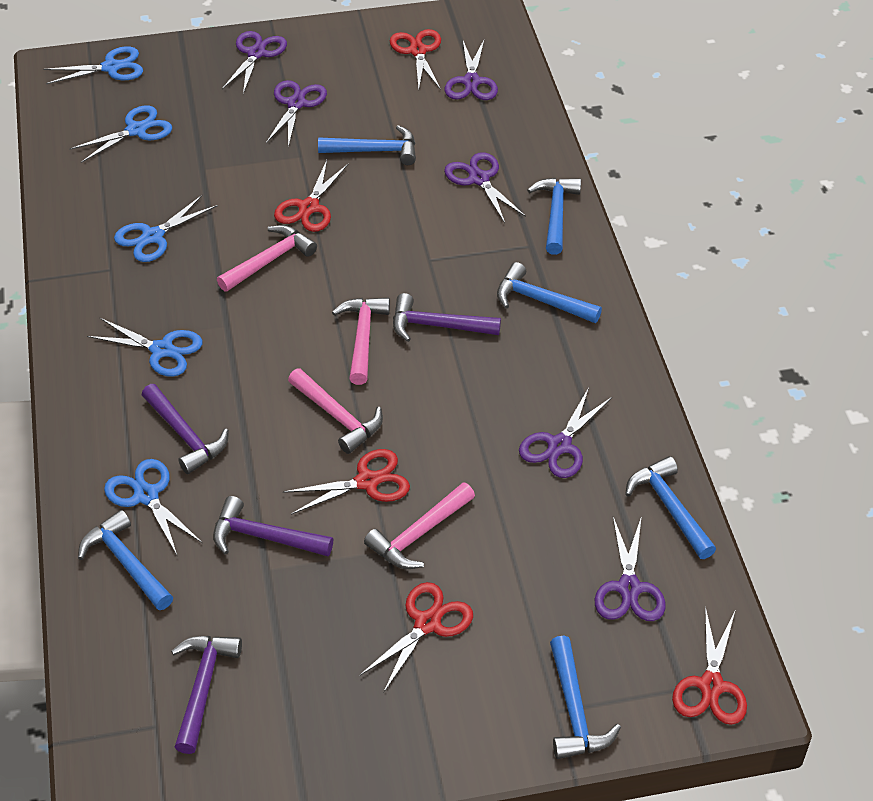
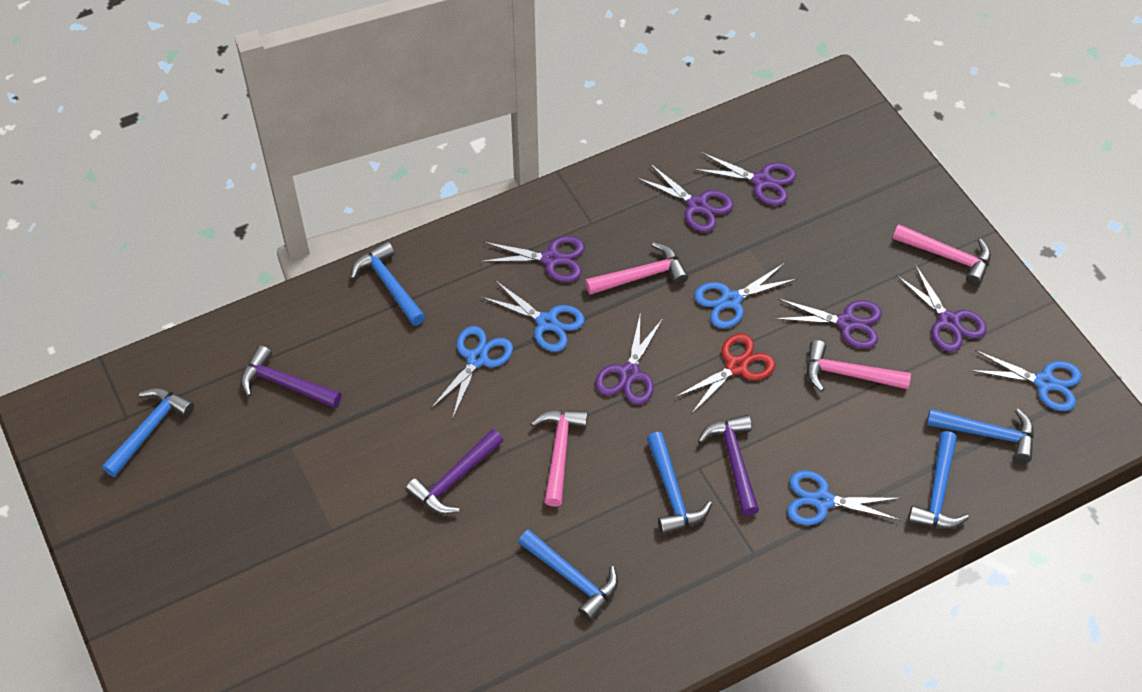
purple hammer: 4 -> 3
red scissors: 5 -> 1

